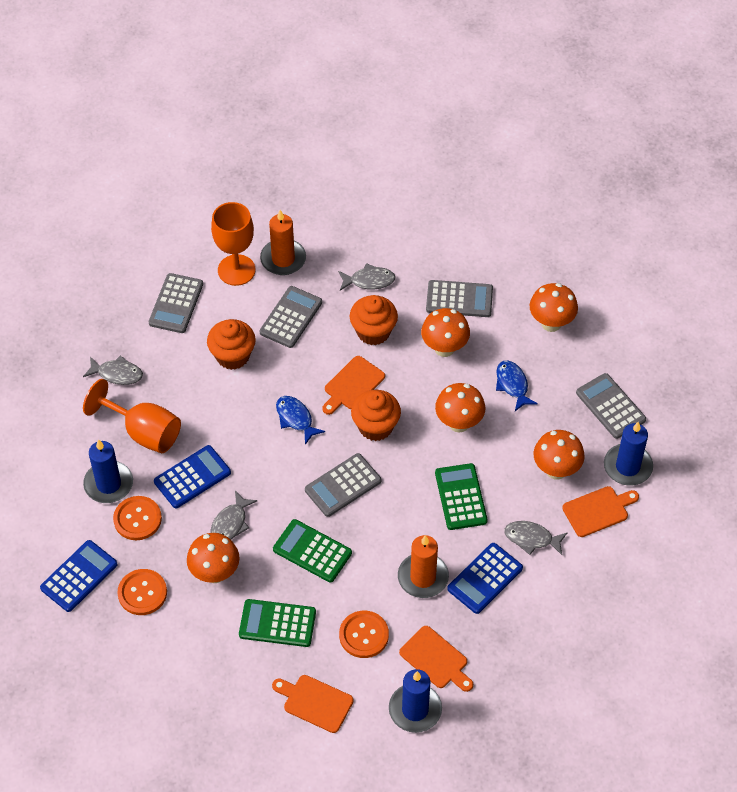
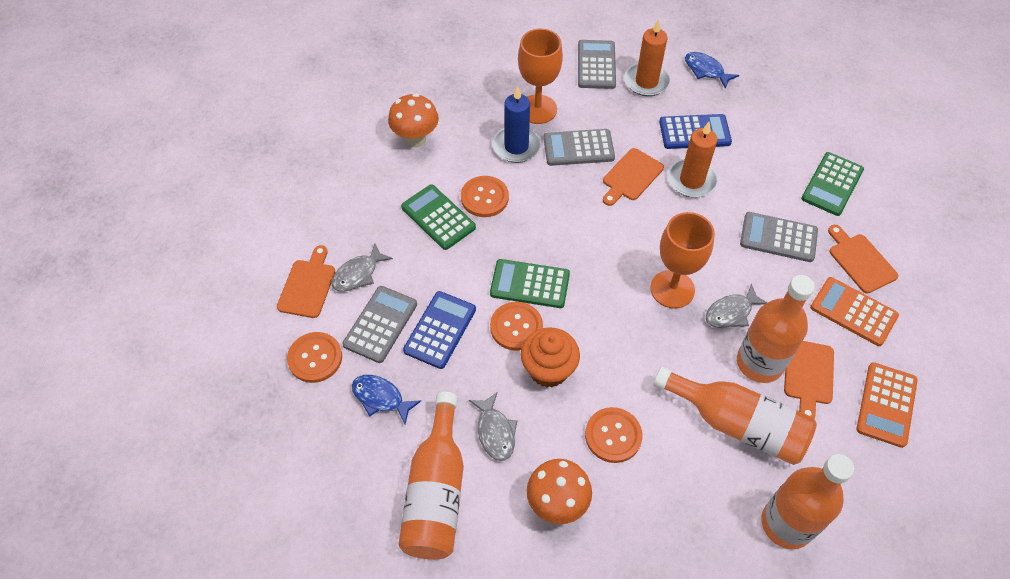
blue calculator: 3 -> 2
blue candle: 3 -> 1
grey calculator: 5 -> 4
grey fish: 4 -> 3
orange bottle: 0 -> 4
orange button: 3 -> 4
orange calculator: 0 -> 2
orange cupcake: 3 -> 1
orange mushroom: 5 -> 2

